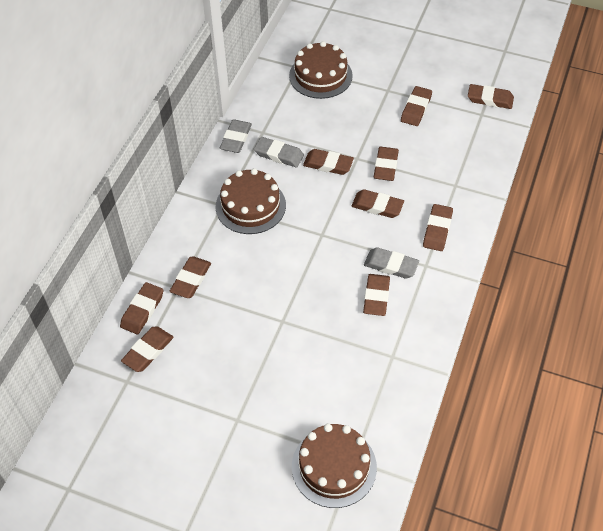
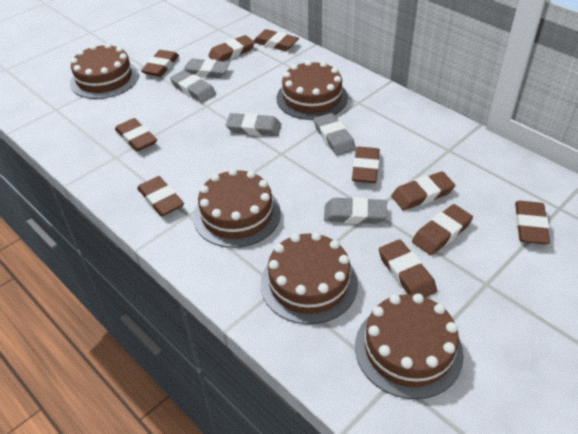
brown cake: 3 -> 5
grey eraser: 3 -> 5

